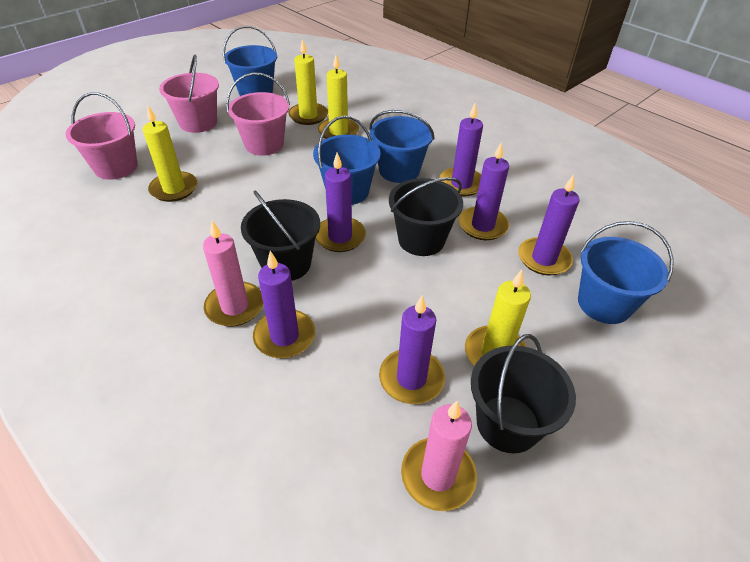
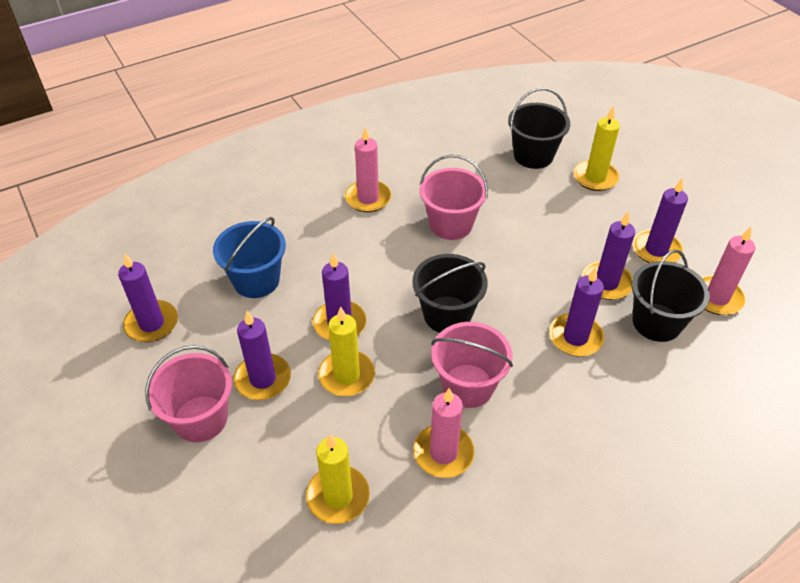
blue bucket: 4 -> 1
pink candle: 2 -> 3
yellow candle: 4 -> 3

